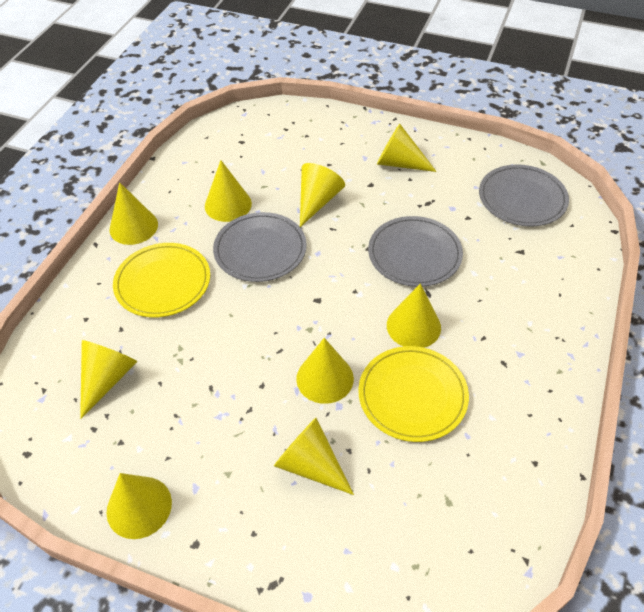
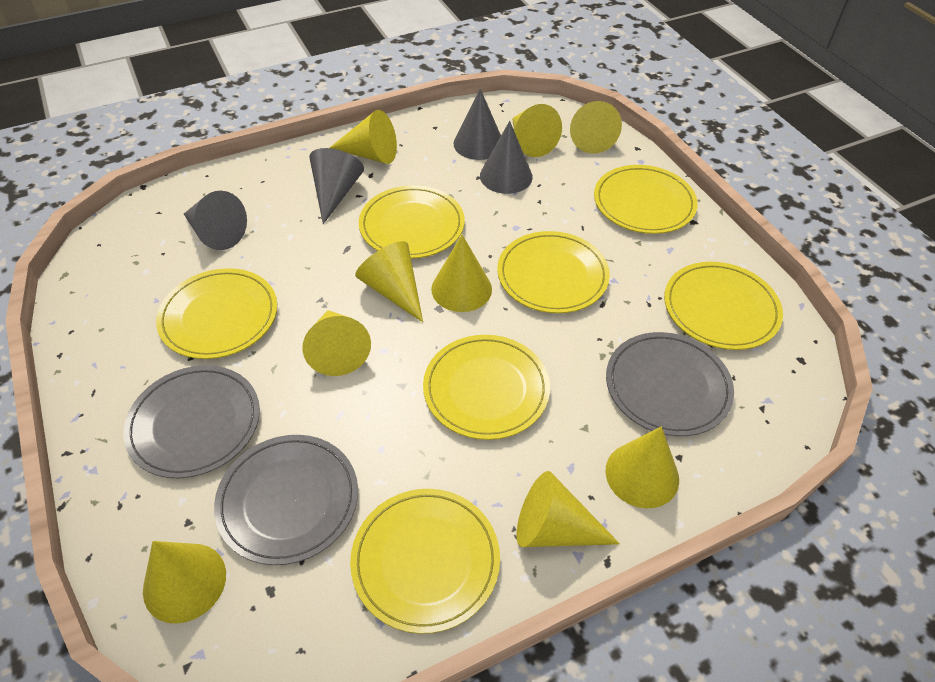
grey cone: 0 -> 4
yellow plate: 2 -> 7

